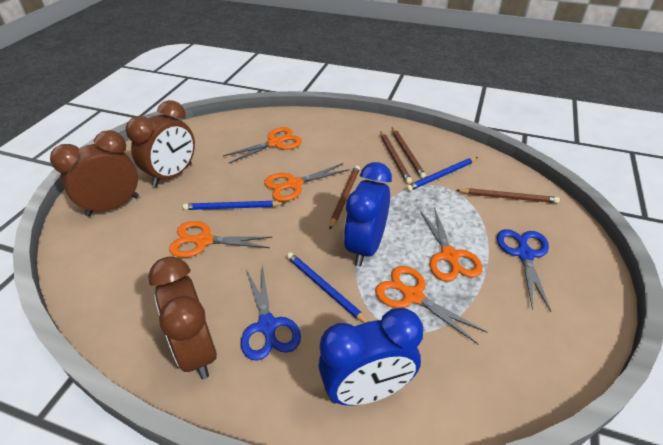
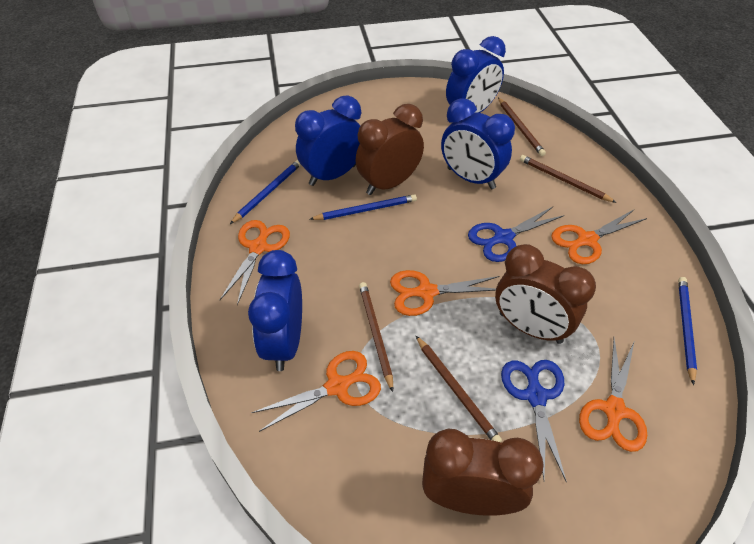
blue clock: 2 -> 4

